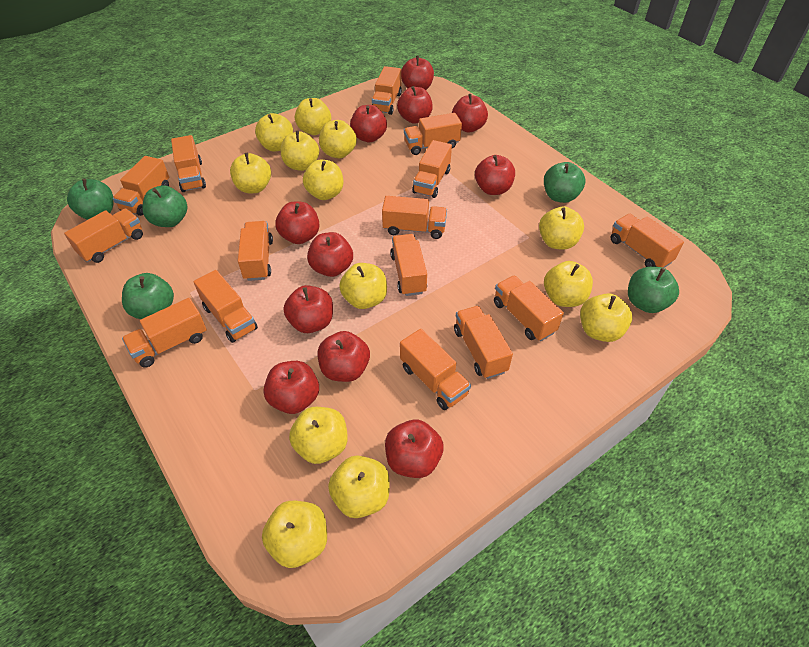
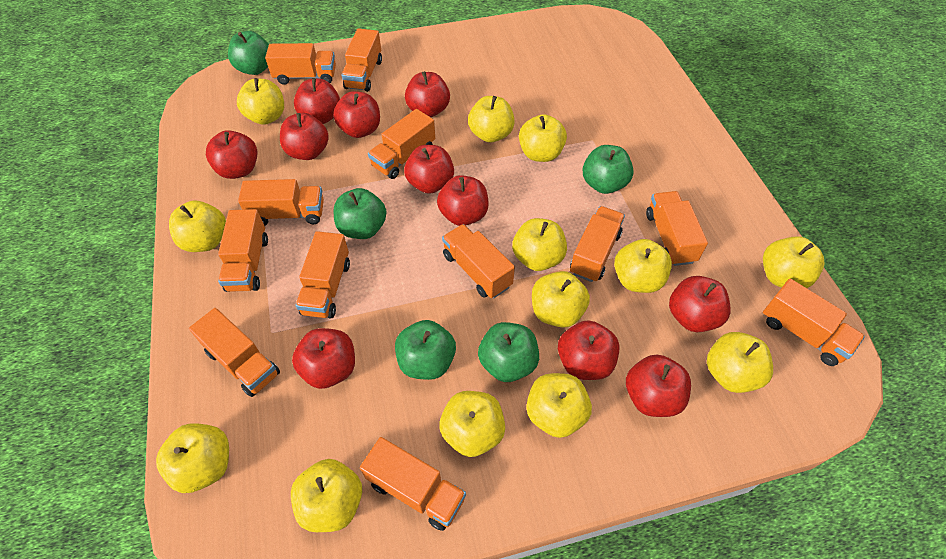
orange truck: 15 -> 12

